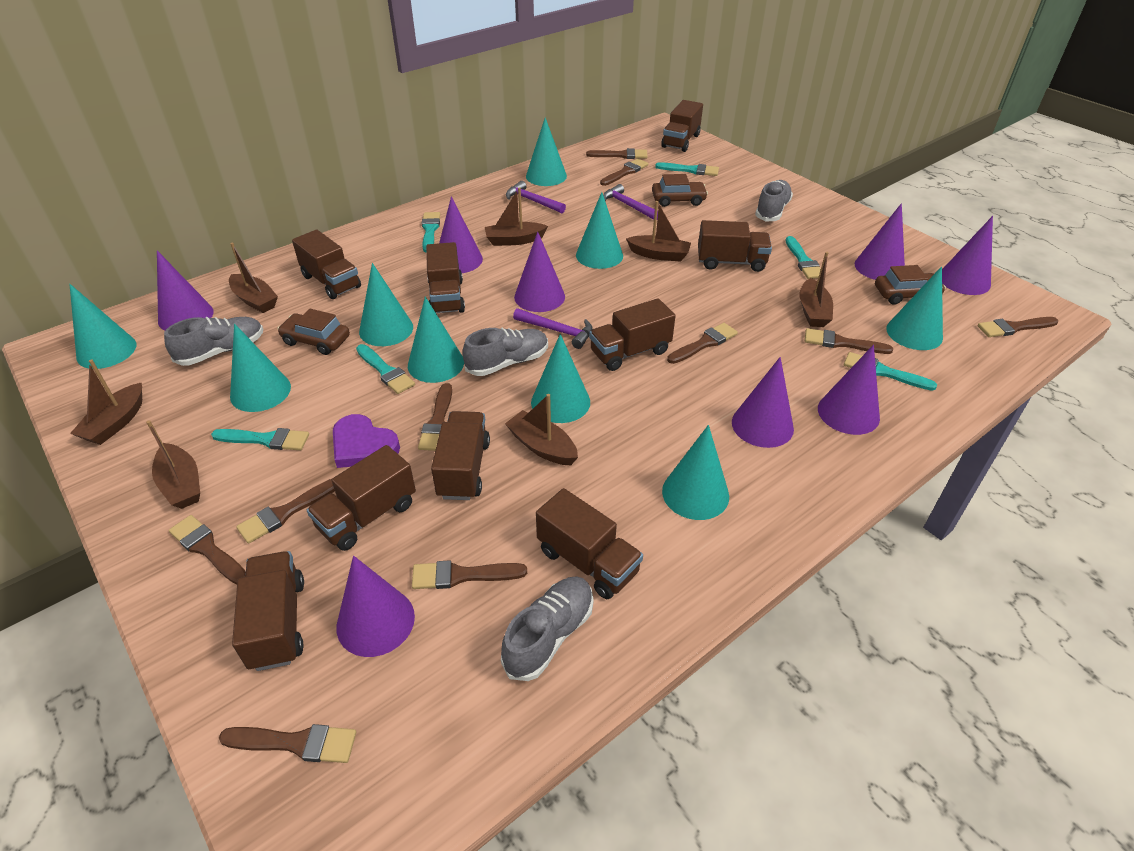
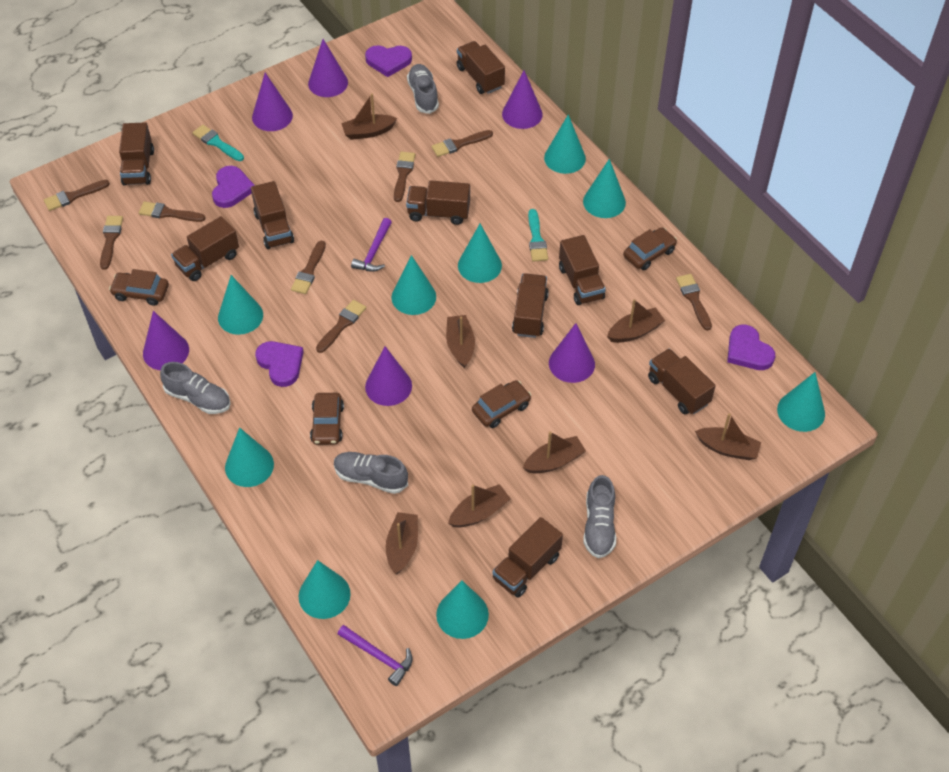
brown brush: 10 -> 8
brown car: 3 -> 4
purple cone: 8 -> 6
purple hammer: 3 -> 2
purple heart: 1 -> 4
turquoise brush: 6 -> 2

